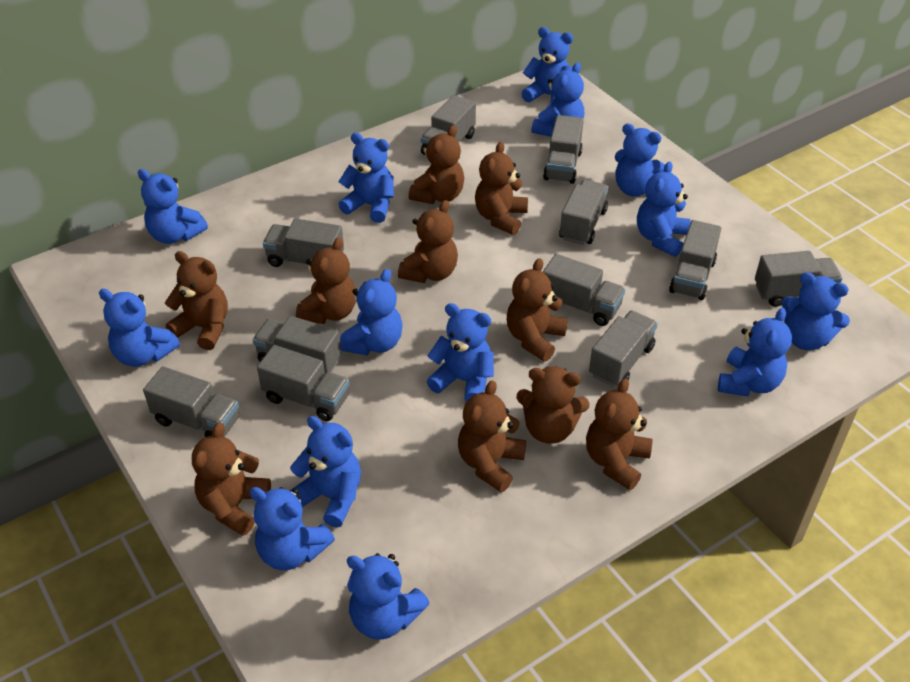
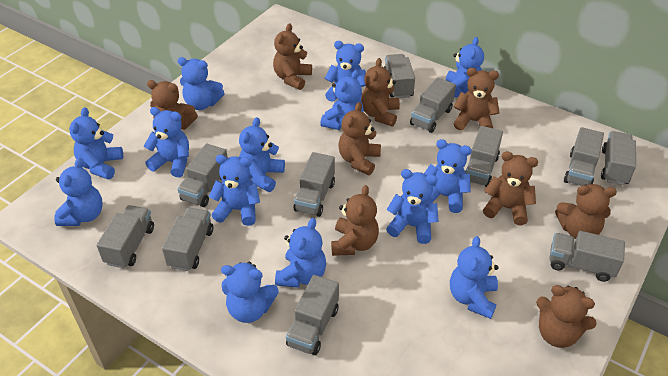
brown teddy bear: 10 -> 9

